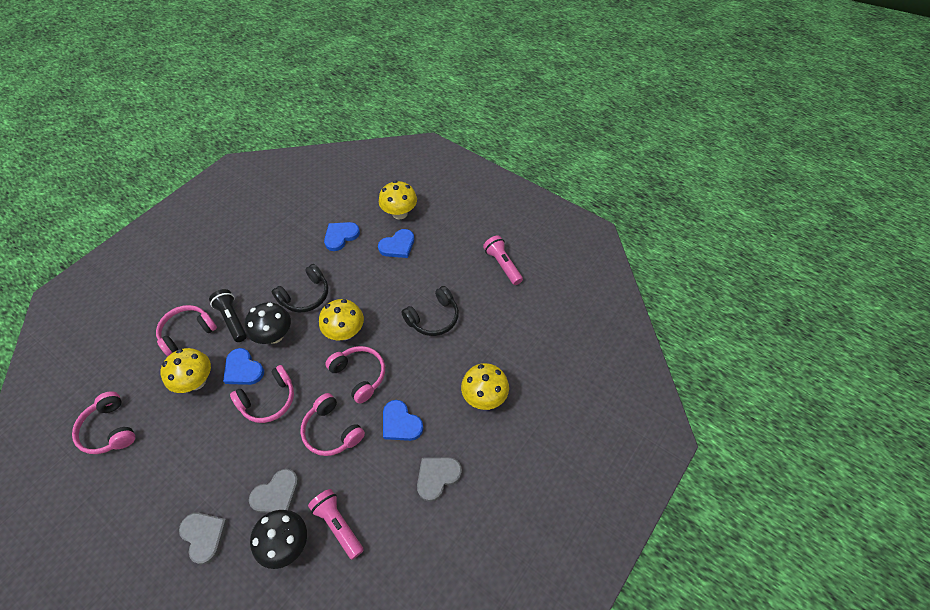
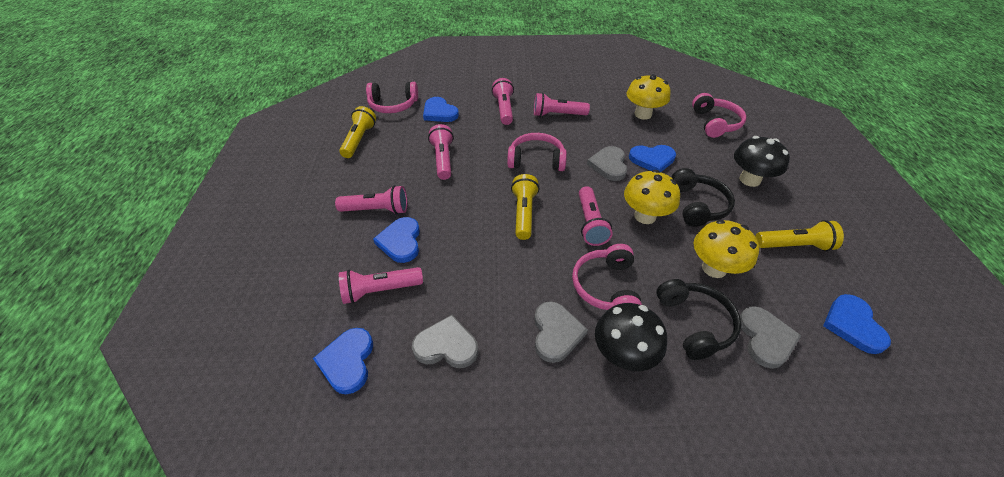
black flashlight: 1 -> 0
blue heart: 4 -> 5
grey heart: 3 -> 4
pink flashlight: 2 -> 6
pink headphones: 5 -> 4
yellow flashlight: 0 -> 3
yellow mushroom: 4 -> 3

